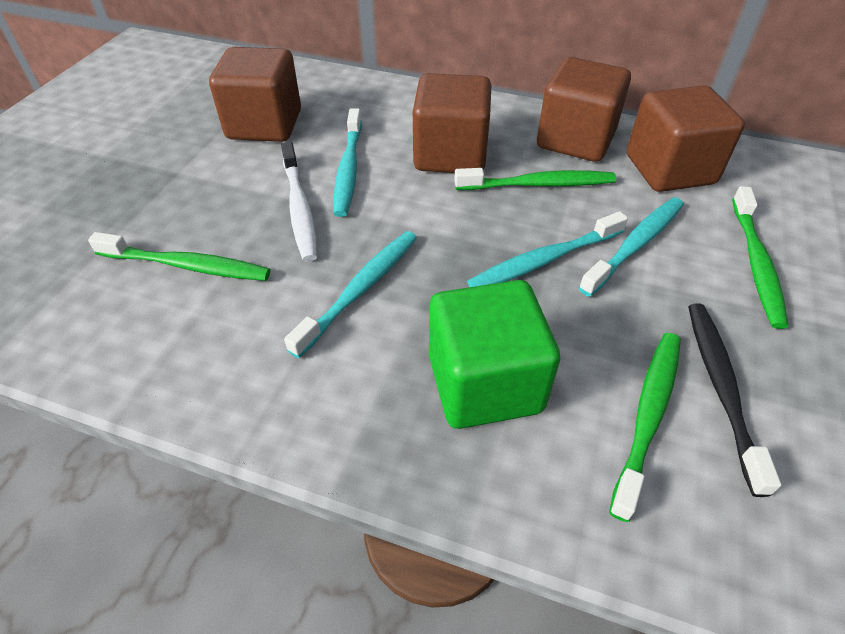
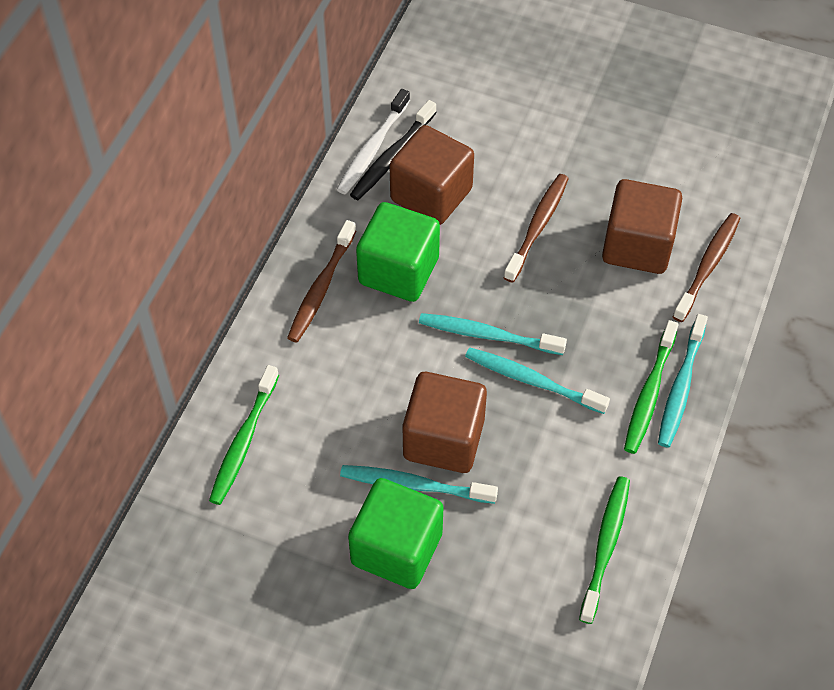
brown cube: 4 -> 3
brown toothbrush: 0 -> 3
green cube: 1 -> 2
green toothbrush: 4 -> 3

